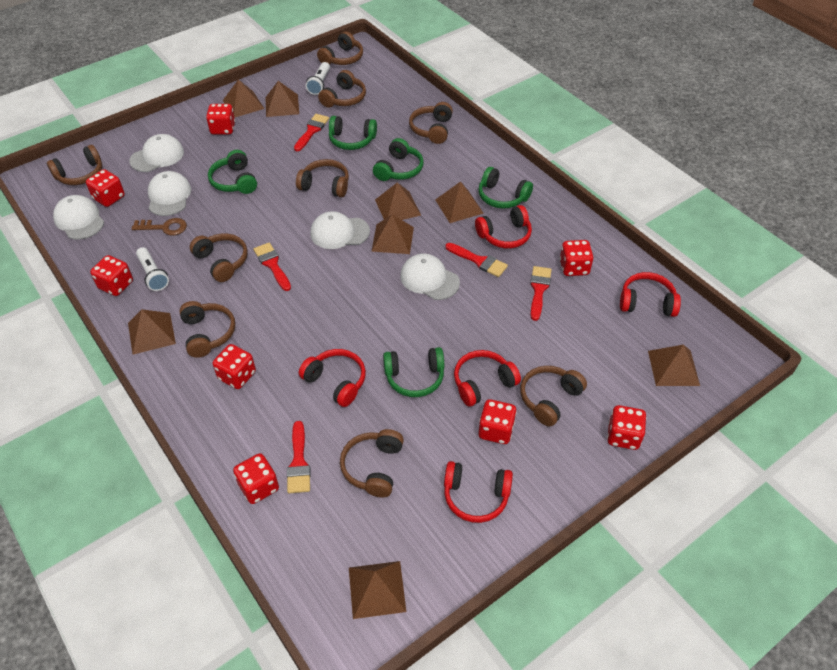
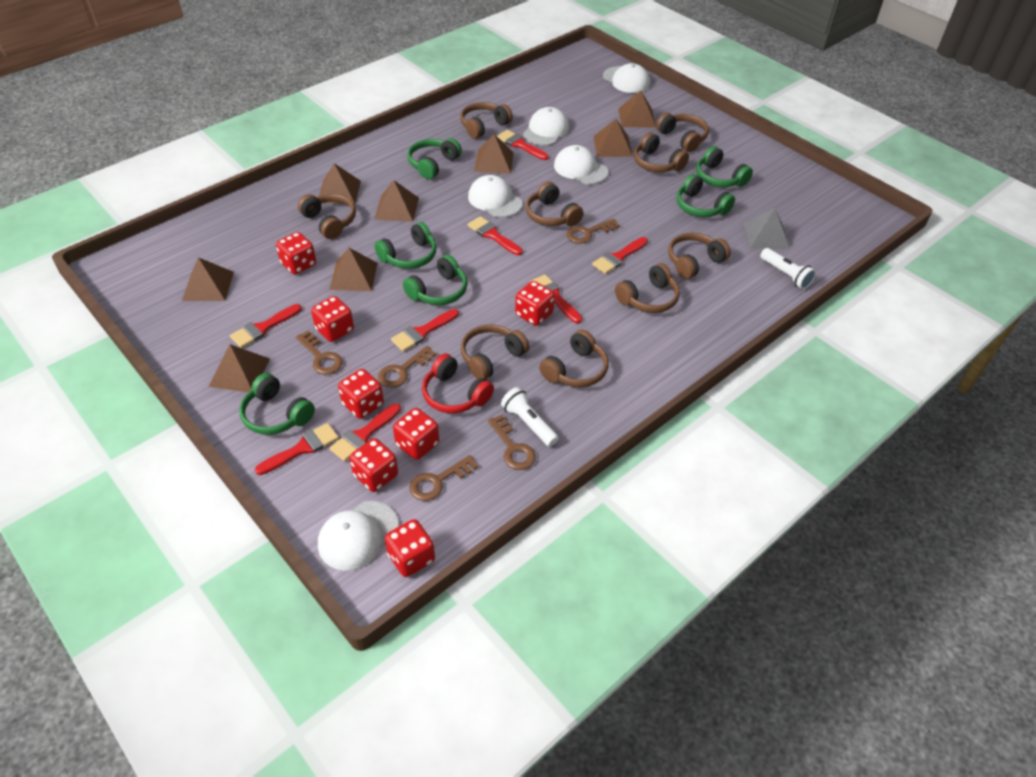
brown key: 1 -> 5
green headphones: 5 -> 6
grey pyramid: 0 -> 1
red brush: 5 -> 8
red dice: 8 -> 7
red headphones: 5 -> 1

